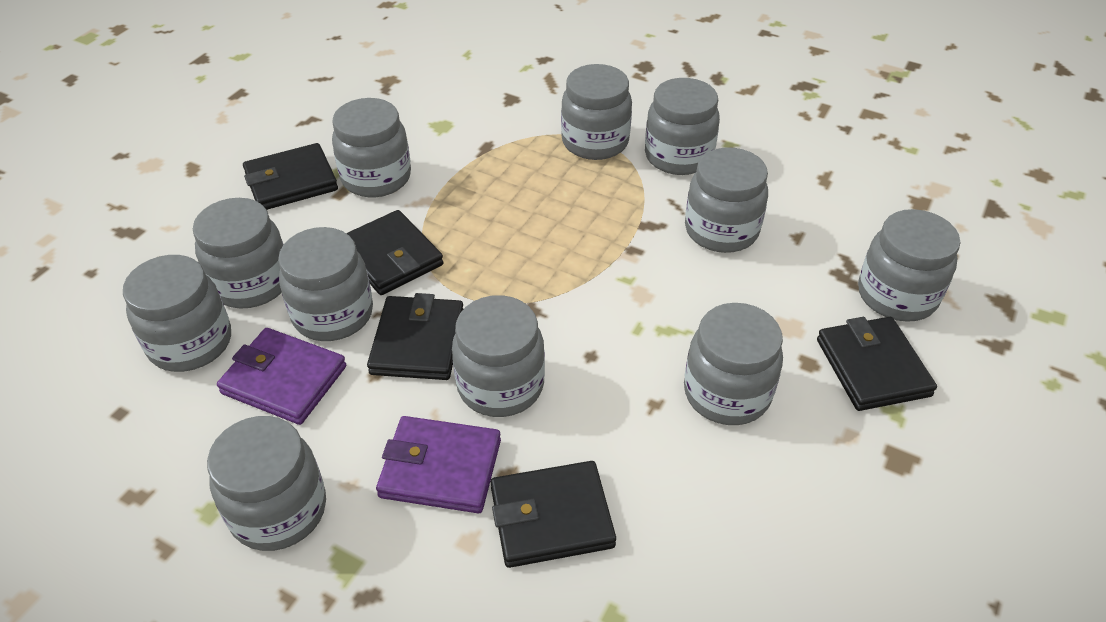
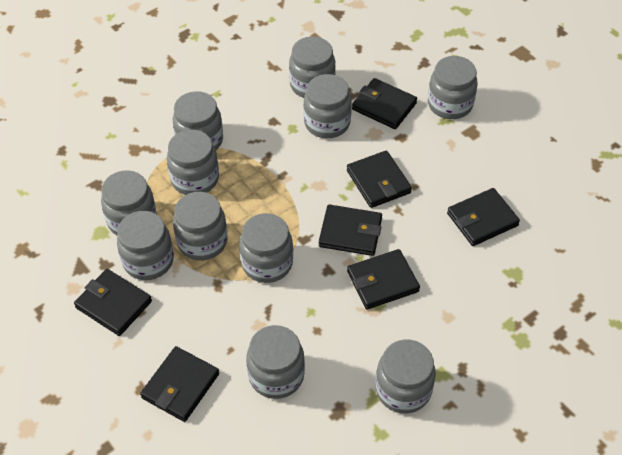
black wallet: 5 -> 7
purple wallet: 2 -> 0

